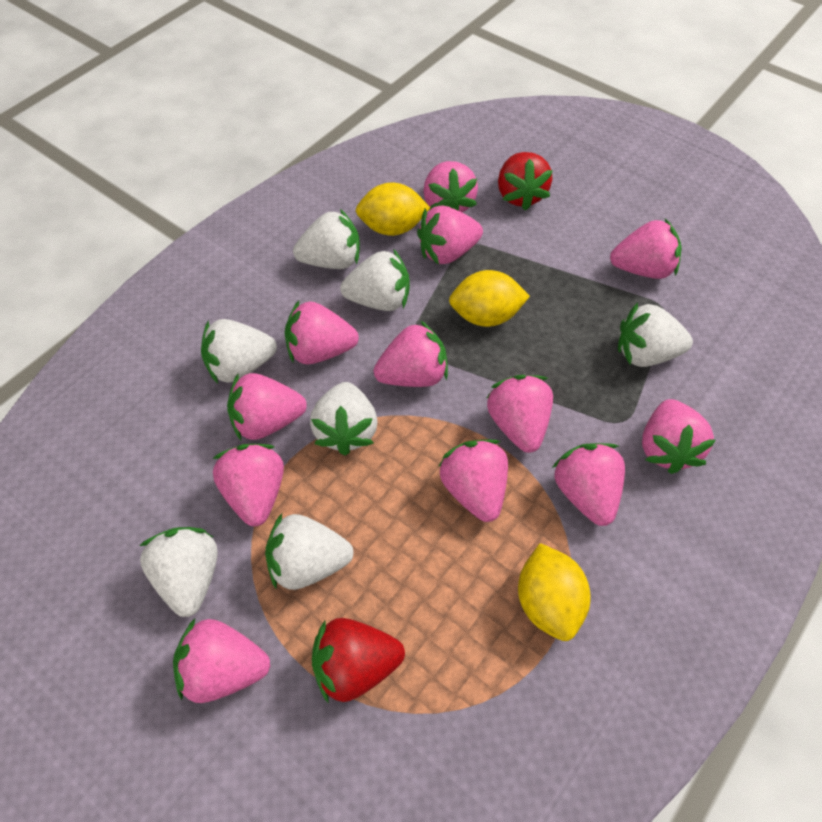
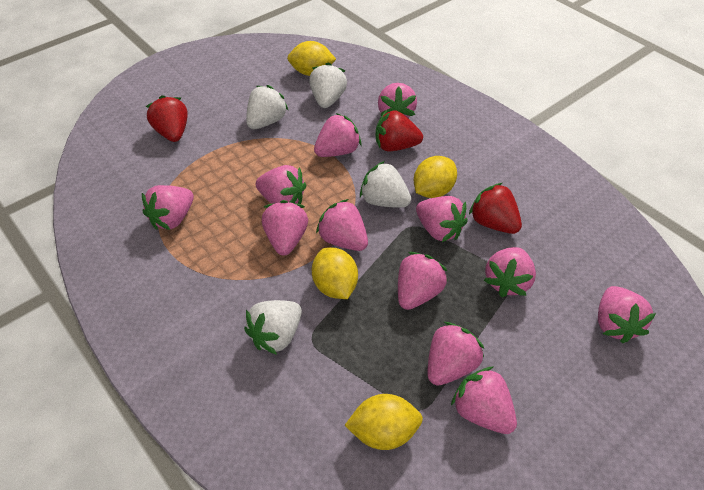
red strawberry: 2 -> 3
white strawberry: 7 -> 4
yellow lemon: 3 -> 4

